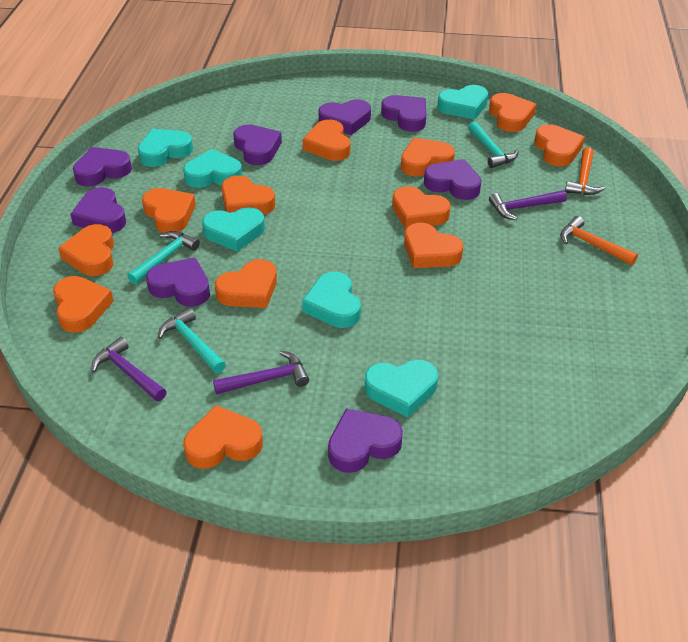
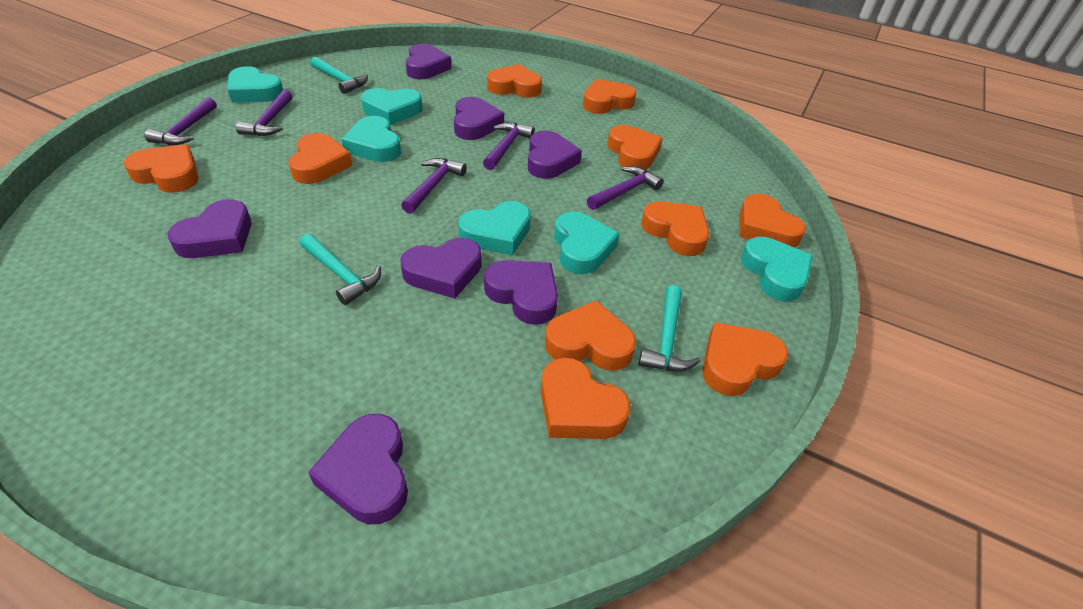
orange hammer: 2 -> 0
orange heart: 12 -> 10
purple hammer: 3 -> 5
purple heart: 8 -> 7

